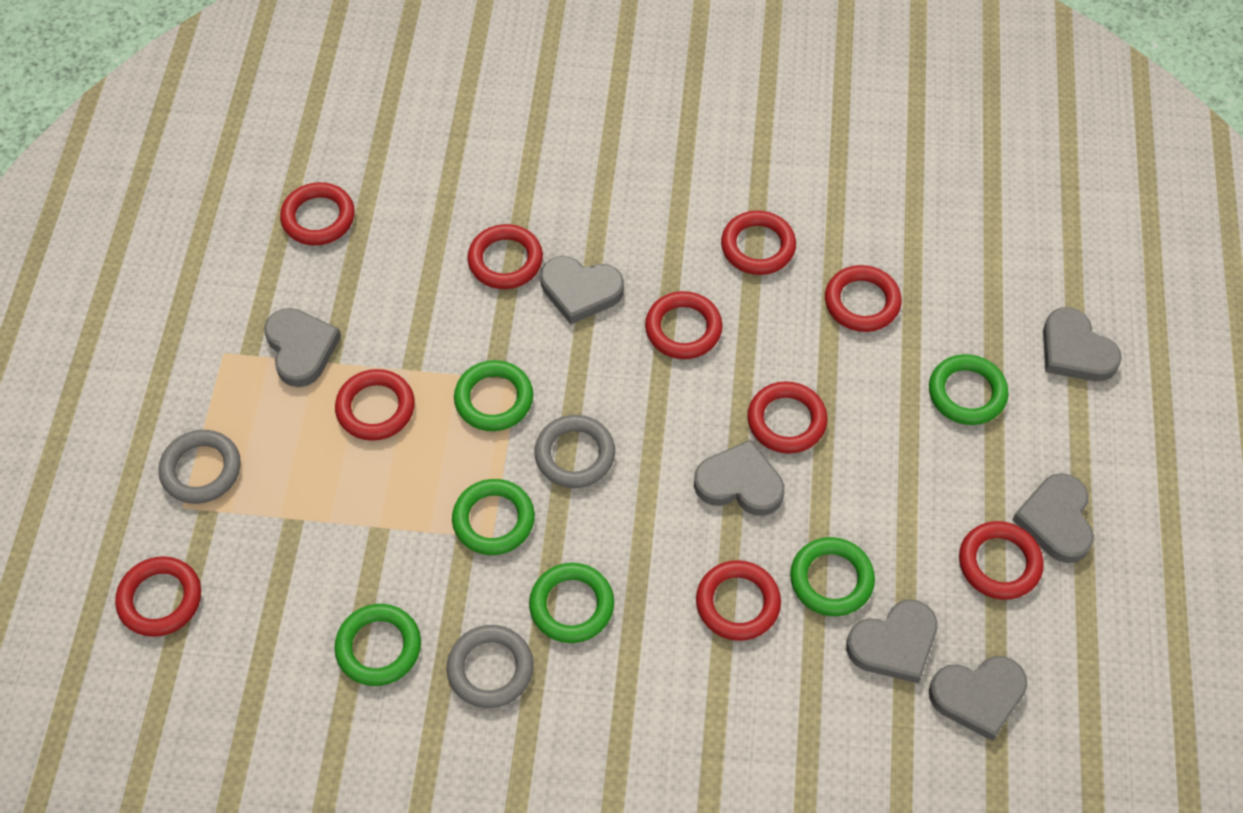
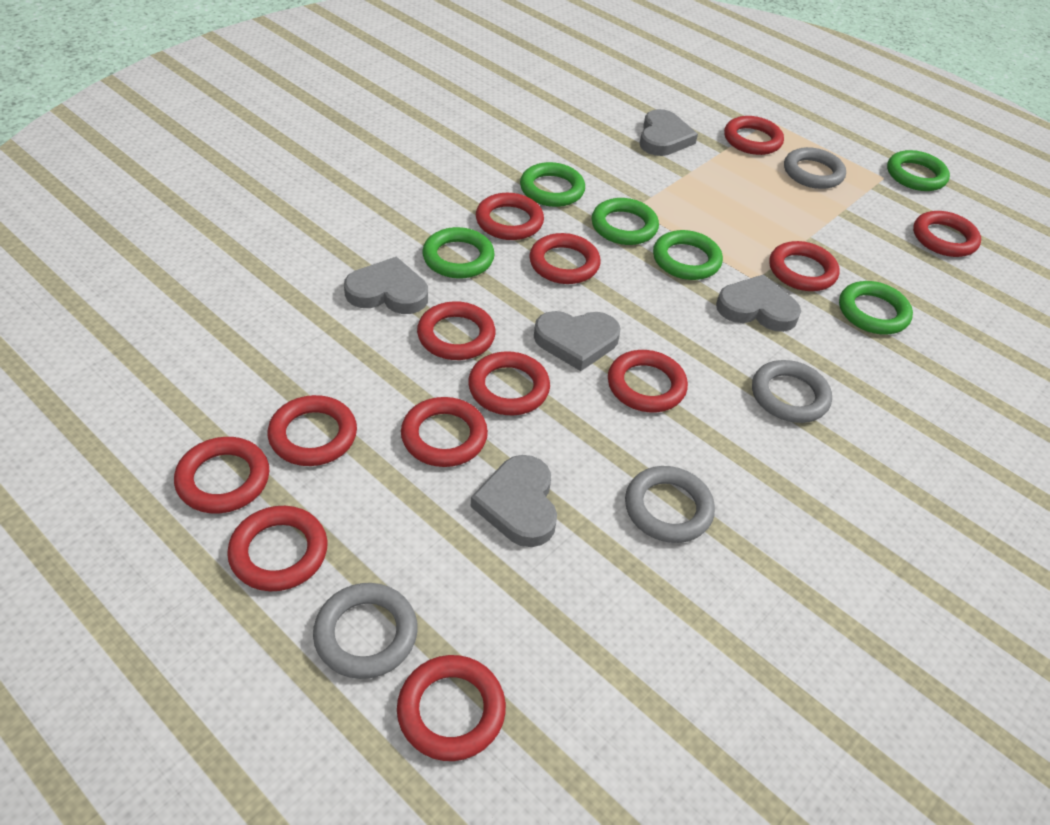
grey heart: 7 -> 5
grey ring: 3 -> 4
red ring: 10 -> 13

